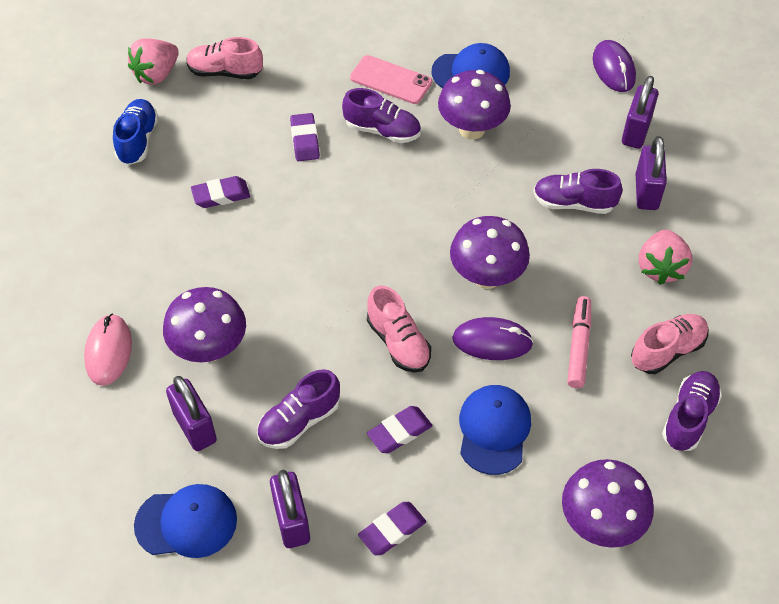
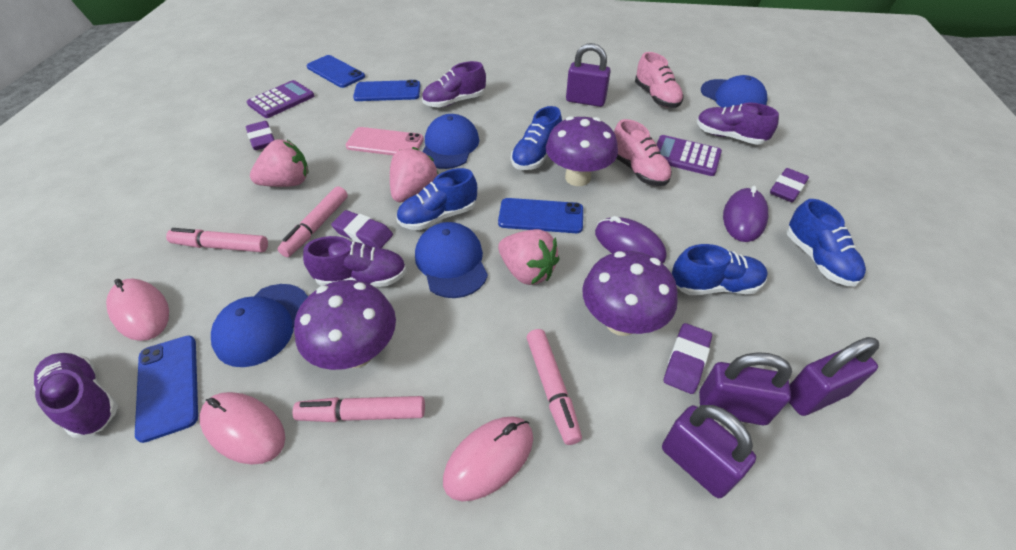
blue cap: 3 -> 4
blue phone: 0 -> 4
blue shoe: 1 -> 4
pink marker: 1 -> 4
pink mouse: 1 -> 3
pink shoe: 3 -> 2
pink strawberry: 2 -> 3
purple calculator: 0 -> 2
purple mushroom: 4 -> 3

